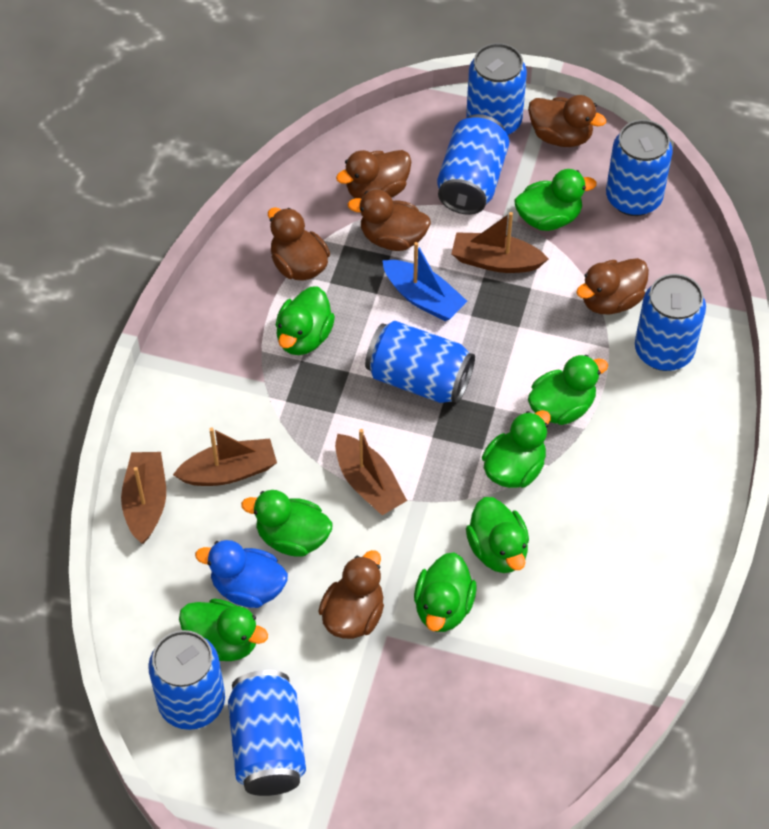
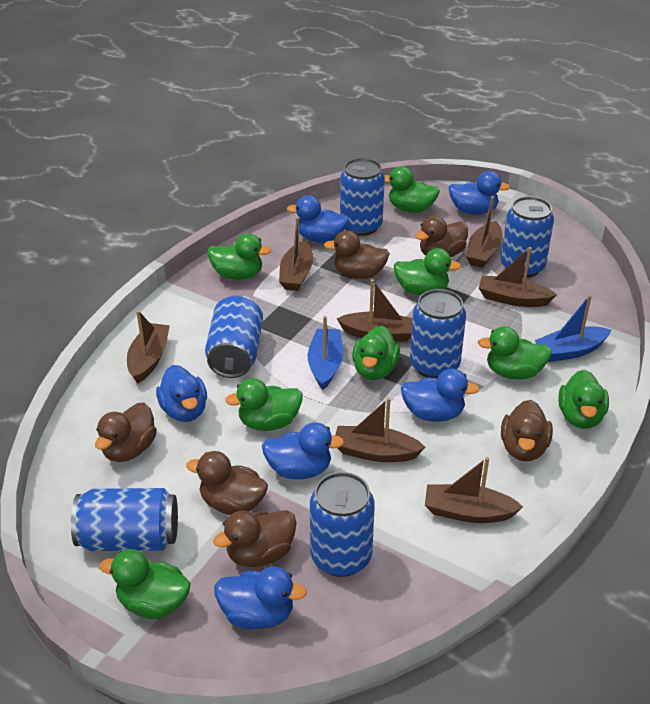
blue boat: 1 -> 2
blue can: 7 -> 6
blue duck: 1 -> 6
brown boat: 4 -> 7

